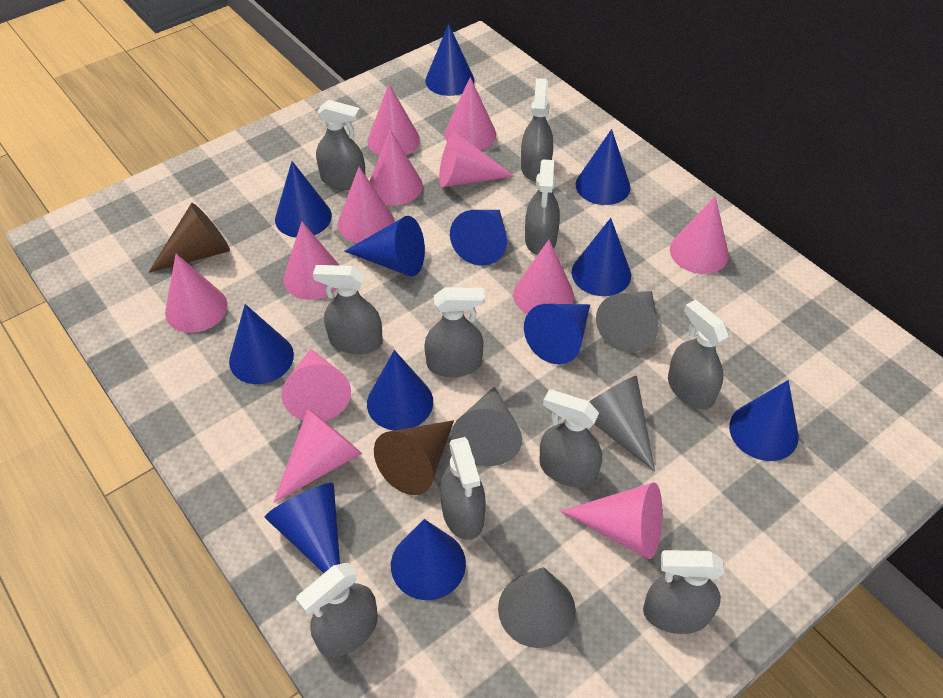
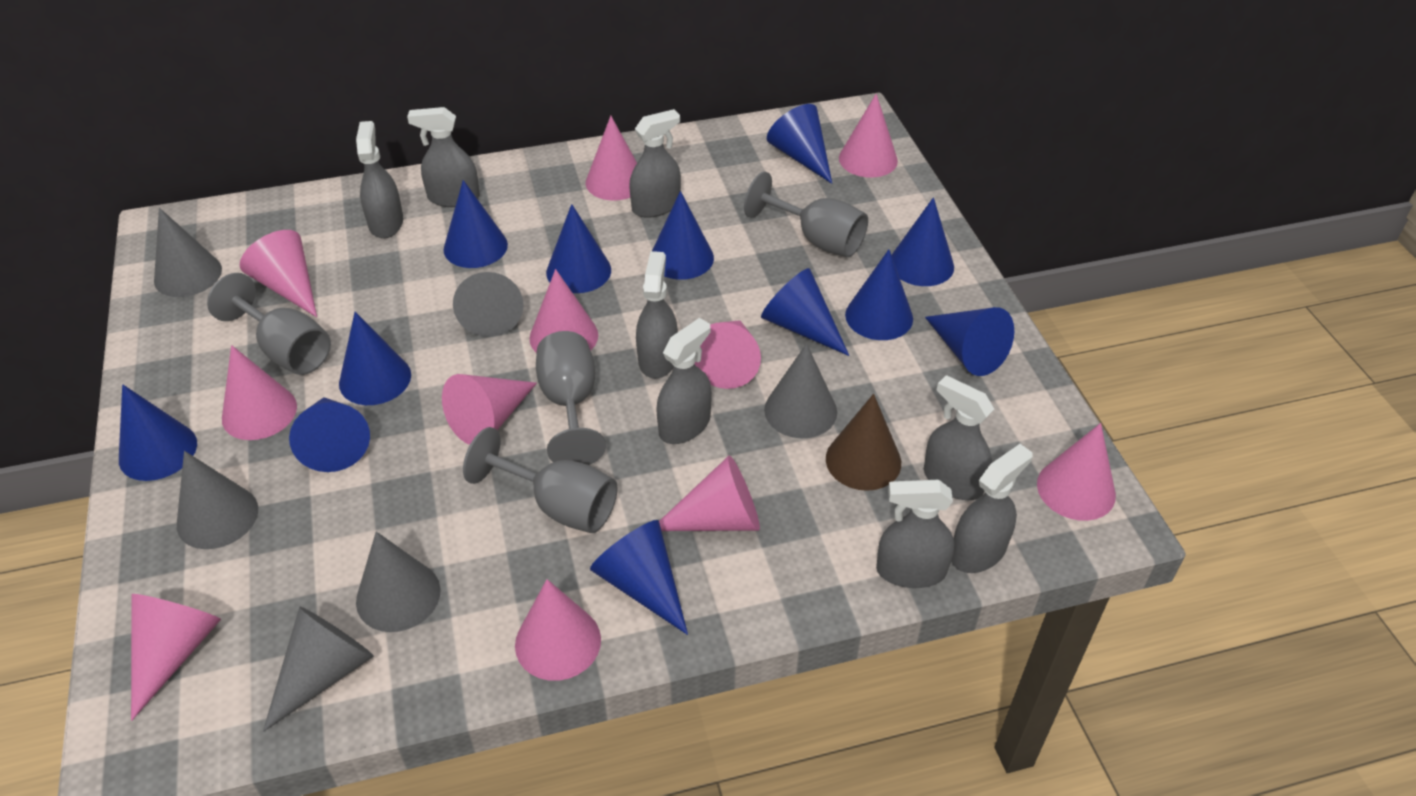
brown cone: 2 -> 1
grey cone: 4 -> 6
grey goblet: 0 -> 4
grey spray bottle: 10 -> 8
pink cone: 12 -> 11

